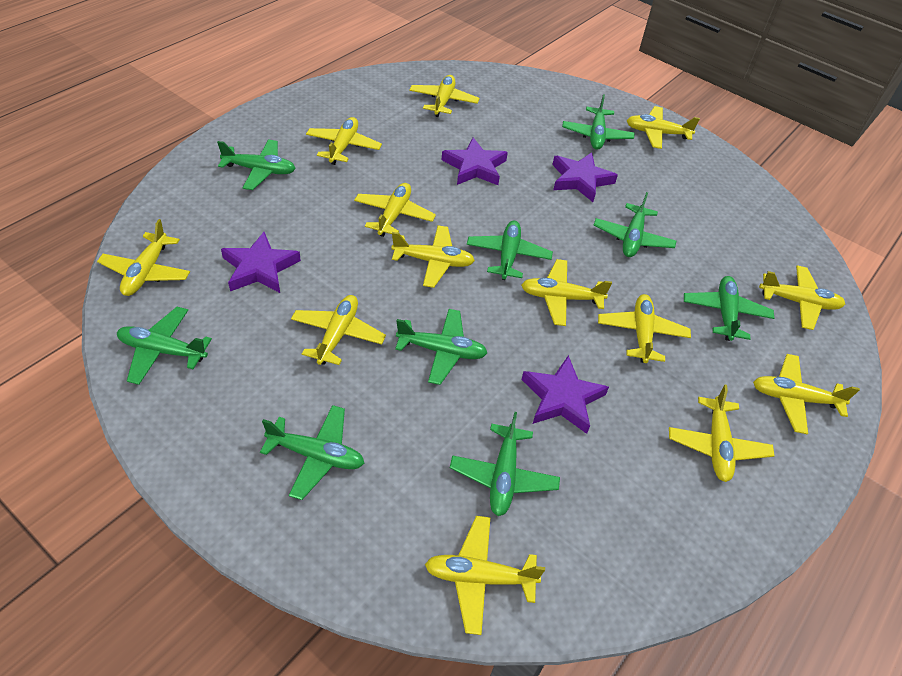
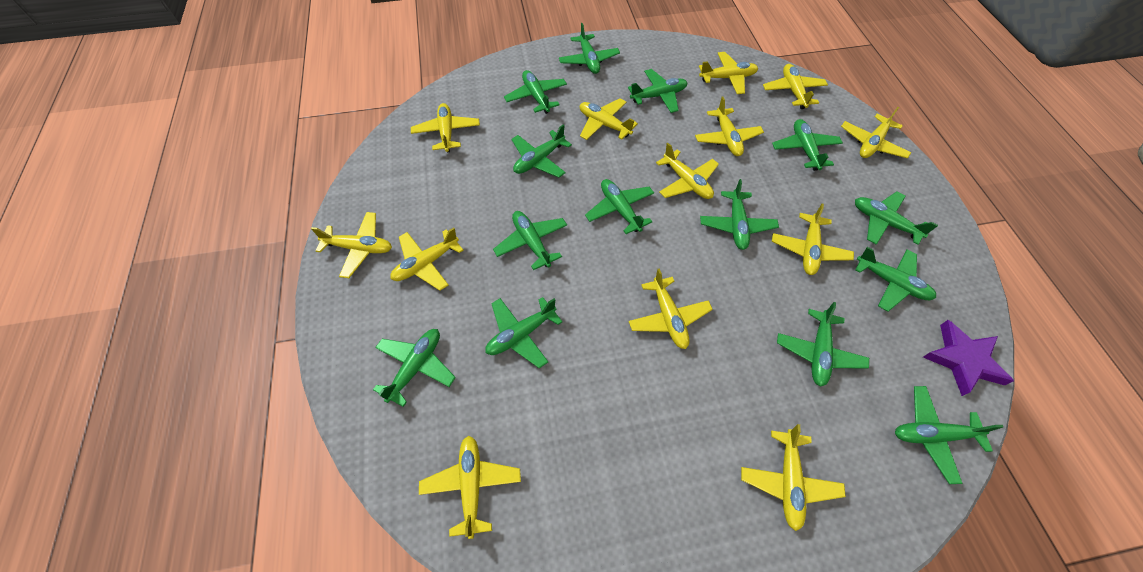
green plane: 9 -> 14
purple star: 4 -> 1

